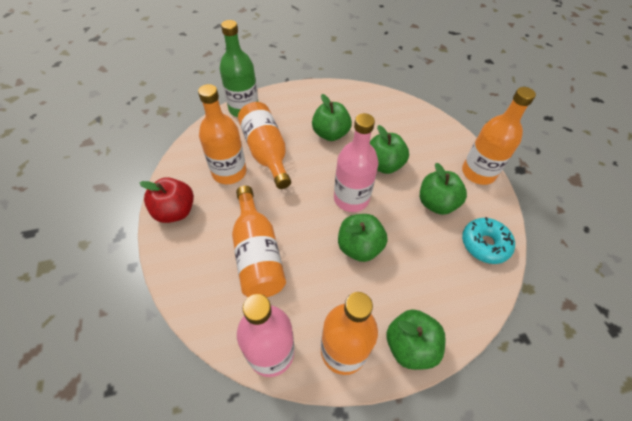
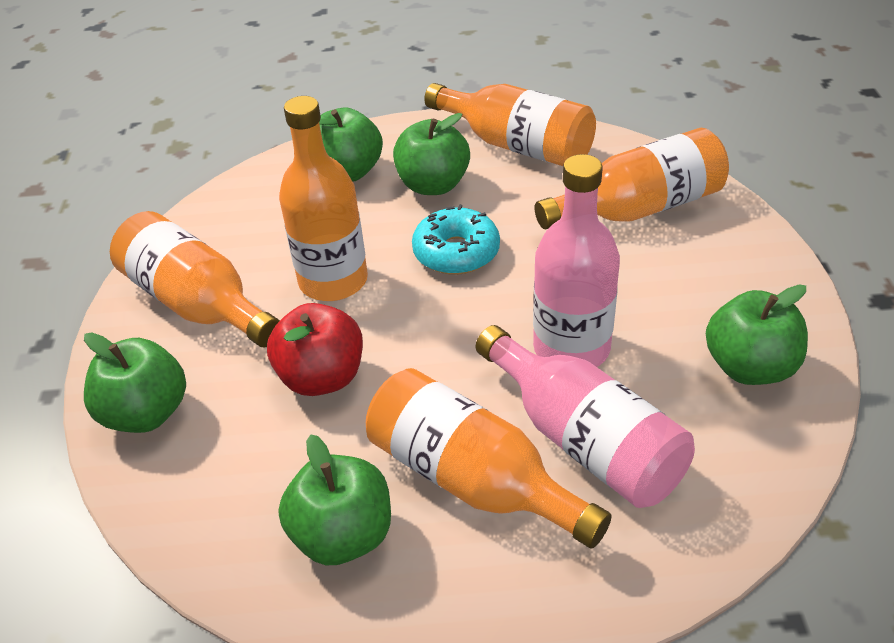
green bottle: 1 -> 0

